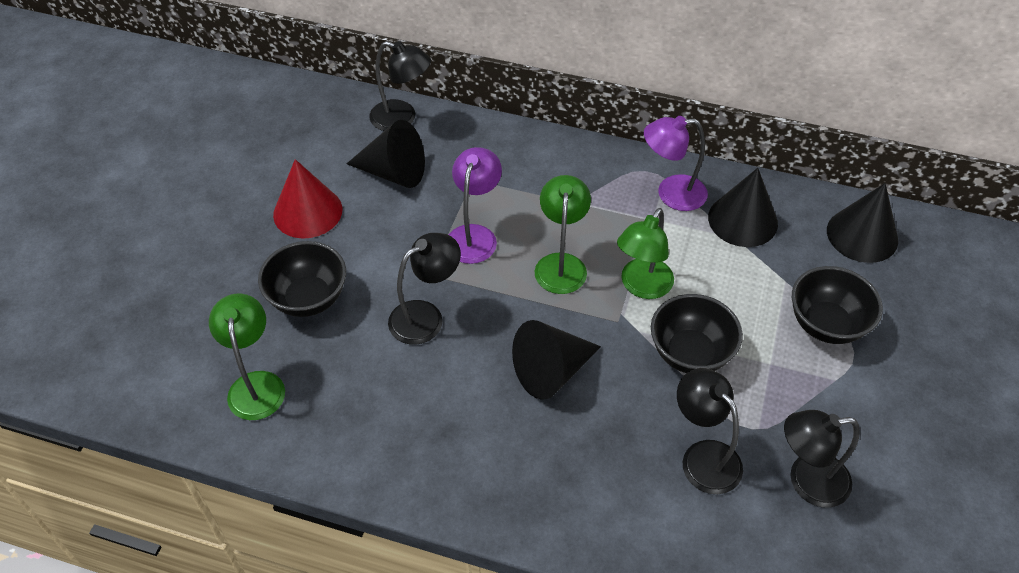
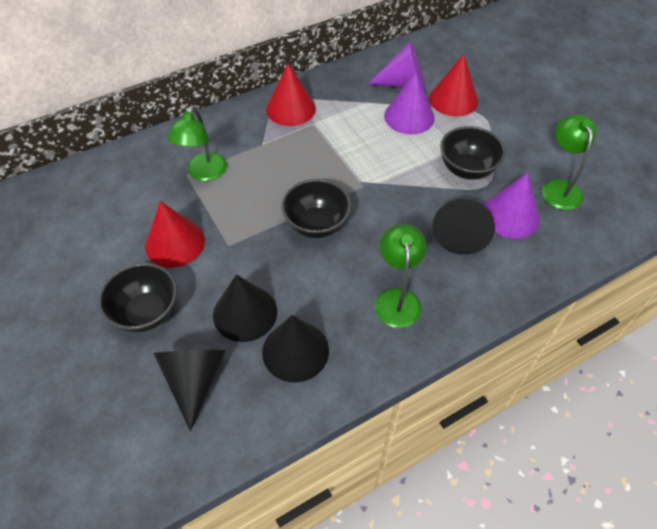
black lamp: 4 -> 0
purple cone: 0 -> 3
purple lamp: 2 -> 0
red cone: 1 -> 3

